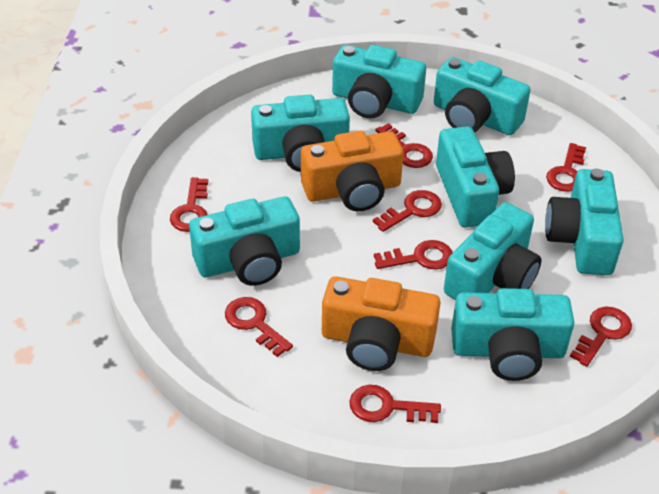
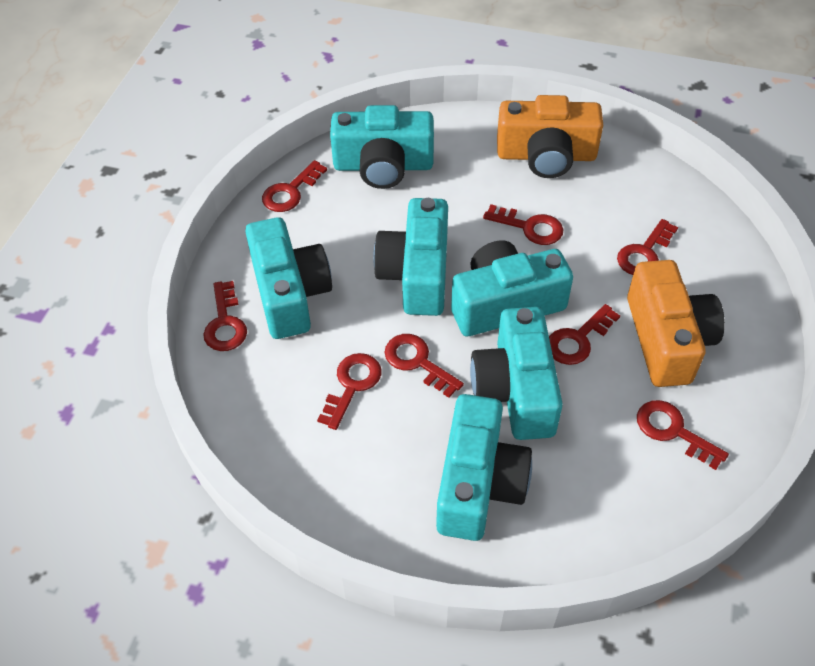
turquoise camera: 8 -> 6

